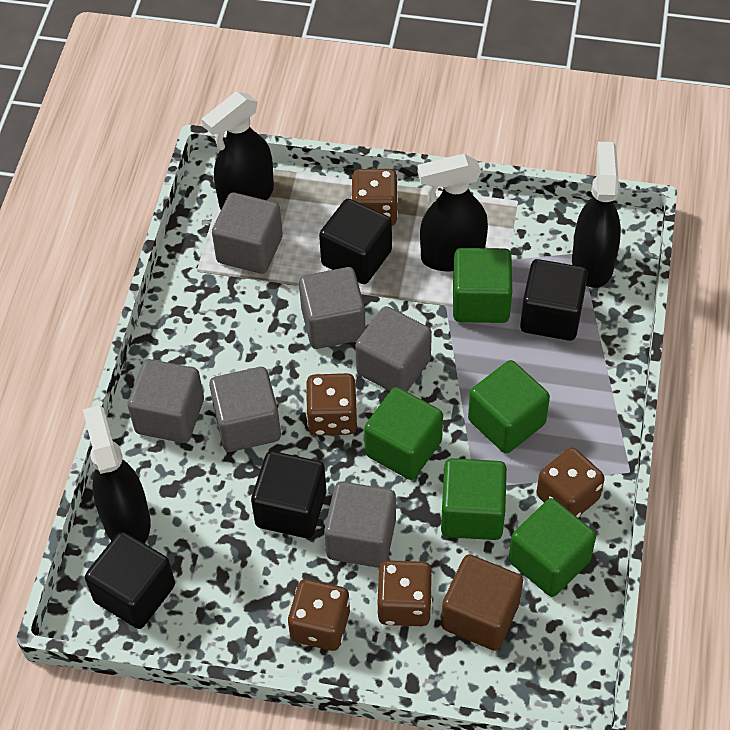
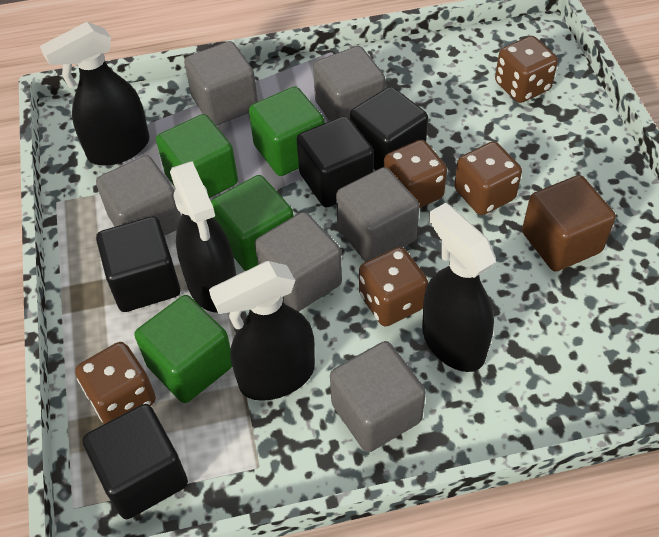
green cube: 5 -> 4

